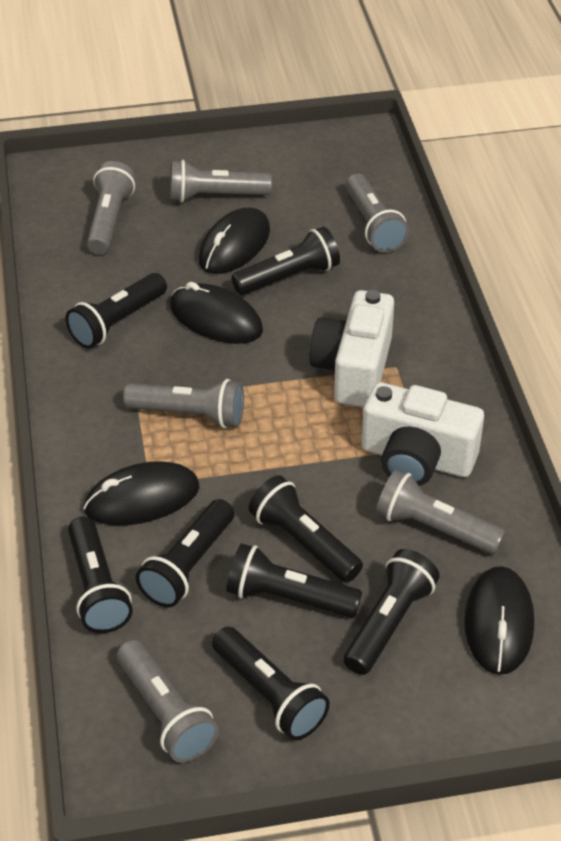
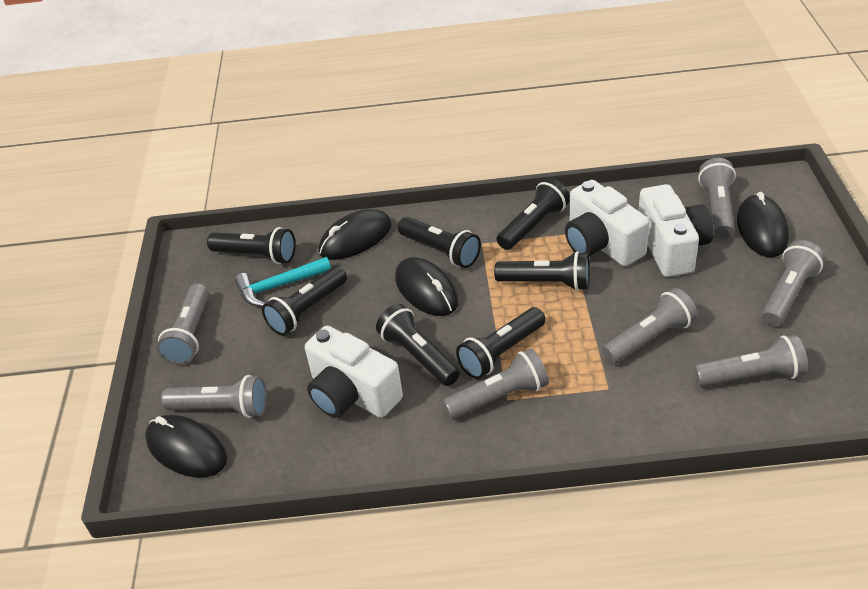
black flashlight: 8 -> 7
grey flashlight: 6 -> 7
turquoise hammer: 0 -> 1
white camera: 2 -> 3

